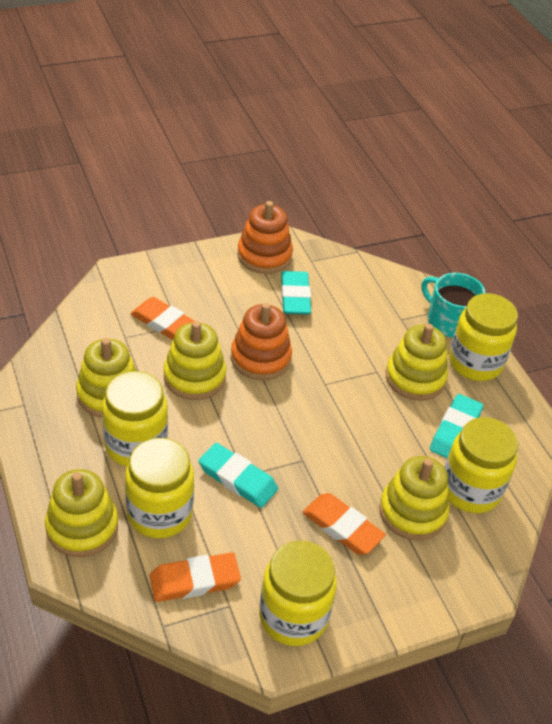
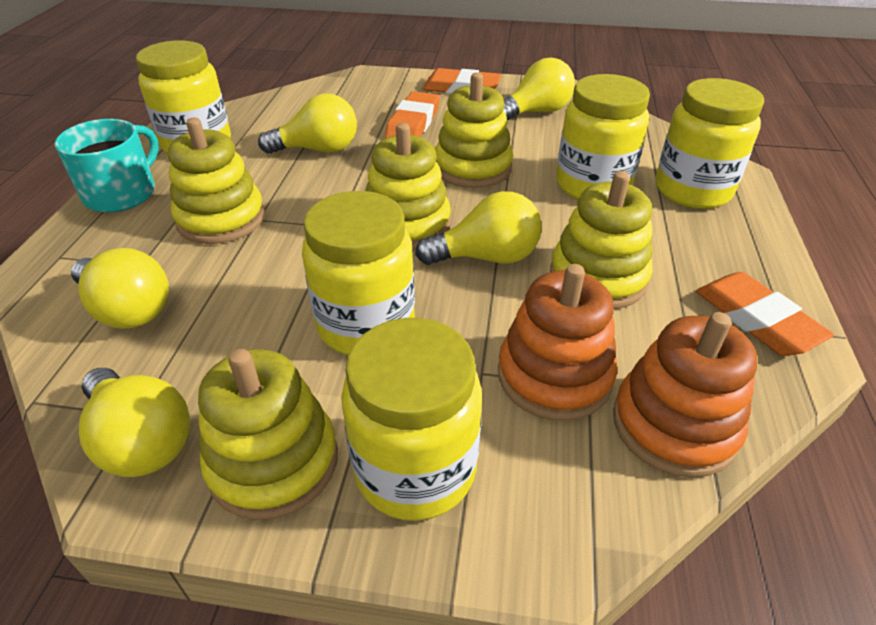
turquoise eraser: 3 -> 0
yellow light bulb: 0 -> 5

